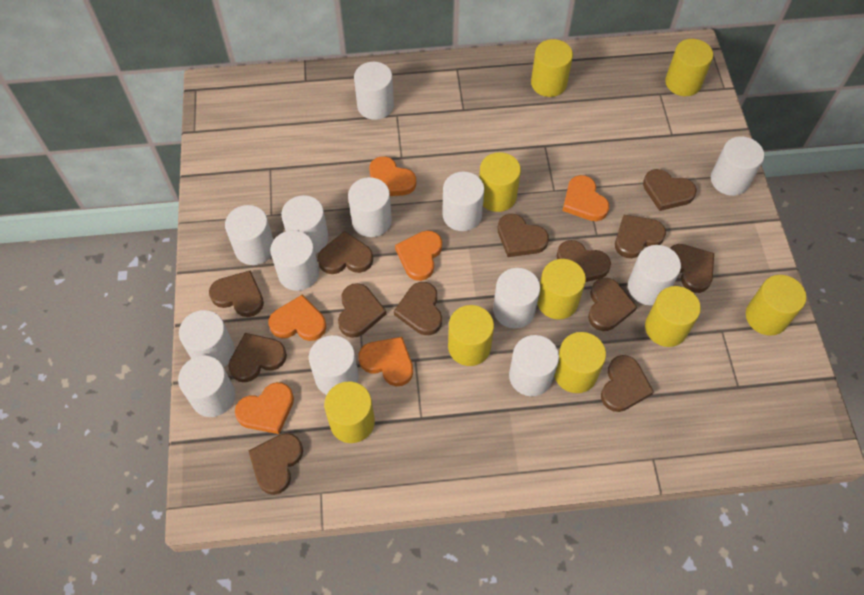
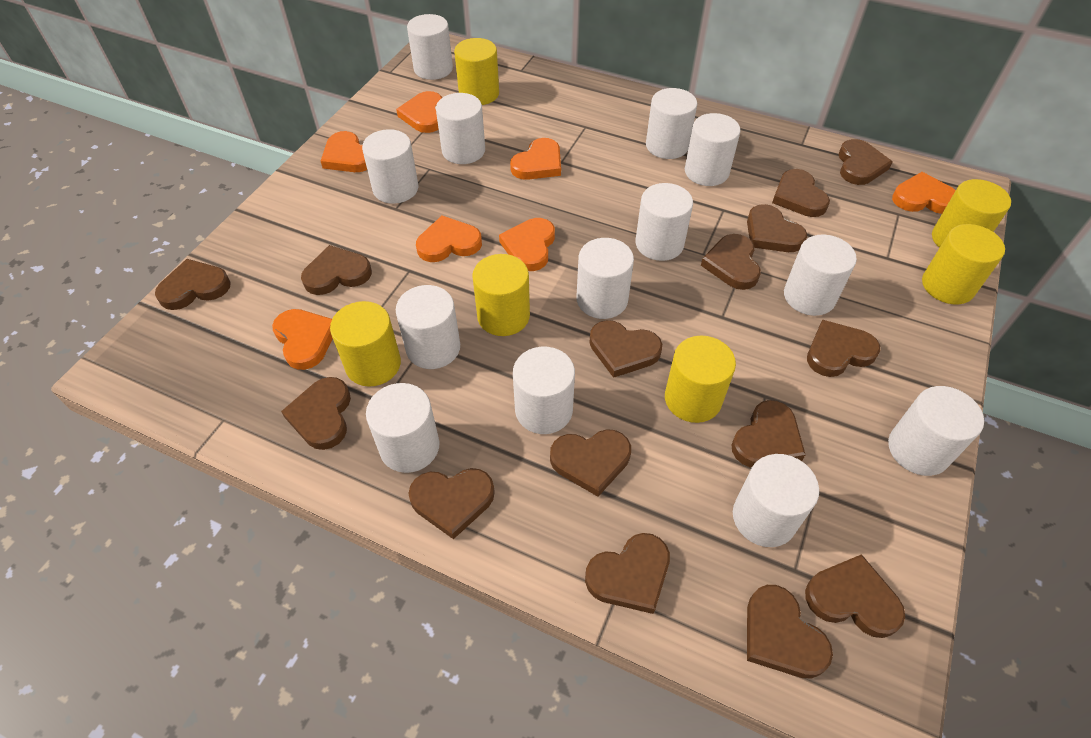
brown heart: 13 -> 15
orange heart: 6 -> 7
yellow cylinder: 9 -> 6

